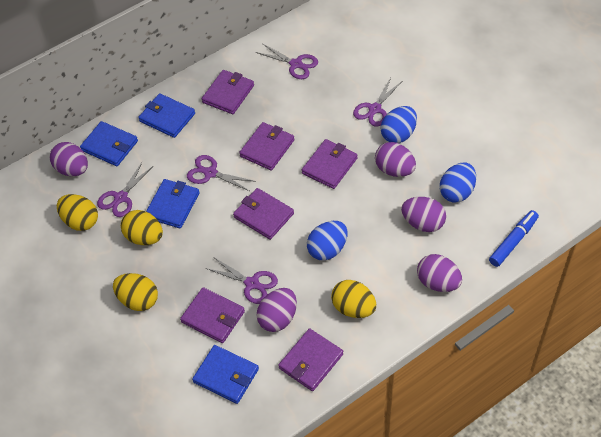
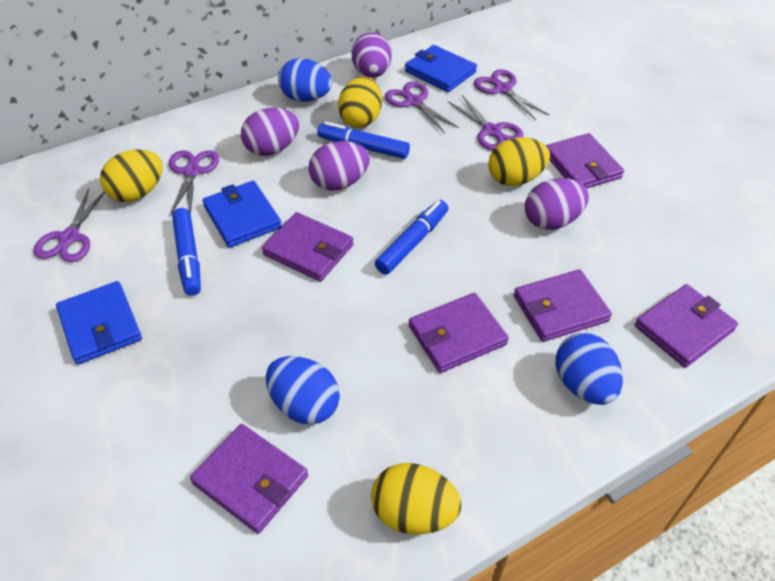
blue marker: 1 -> 3
blue wallet: 4 -> 3
purple egg: 5 -> 4

